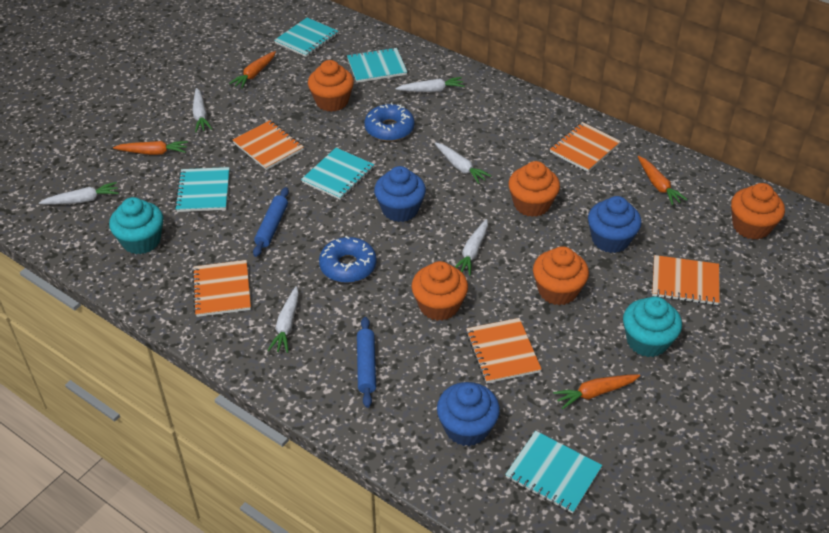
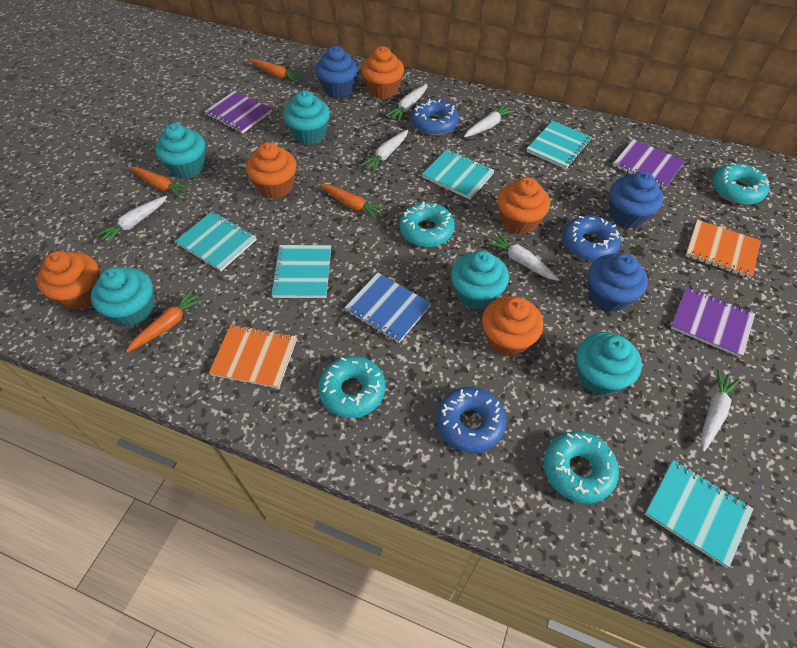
blue donut: 2 -> 3
blue notebook: 0 -> 1
blue rolling pin: 2 -> 0
orange notebook: 5 -> 2
purple notebook: 0 -> 3
turquoise cupcake: 2 -> 5
turquoise donut: 0 -> 4

